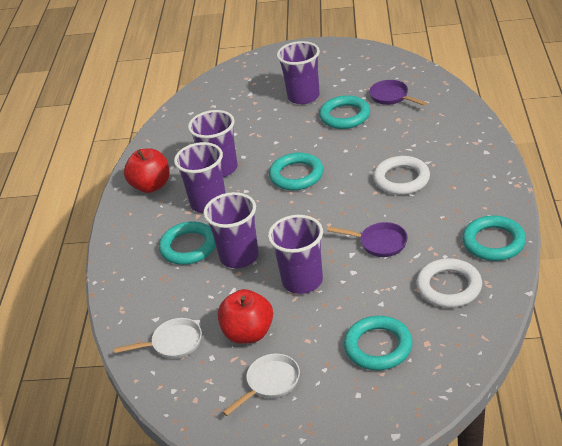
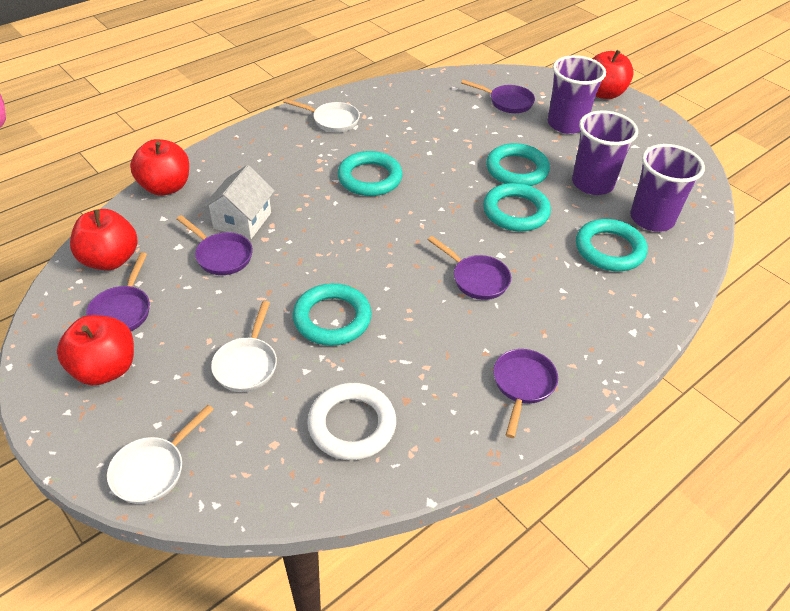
purple cup: 5 -> 3
purple pan: 2 -> 5
red apple: 2 -> 4
white house: 0 -> 1
white pan: 2 -> 3
white ring: 2 -> 1

